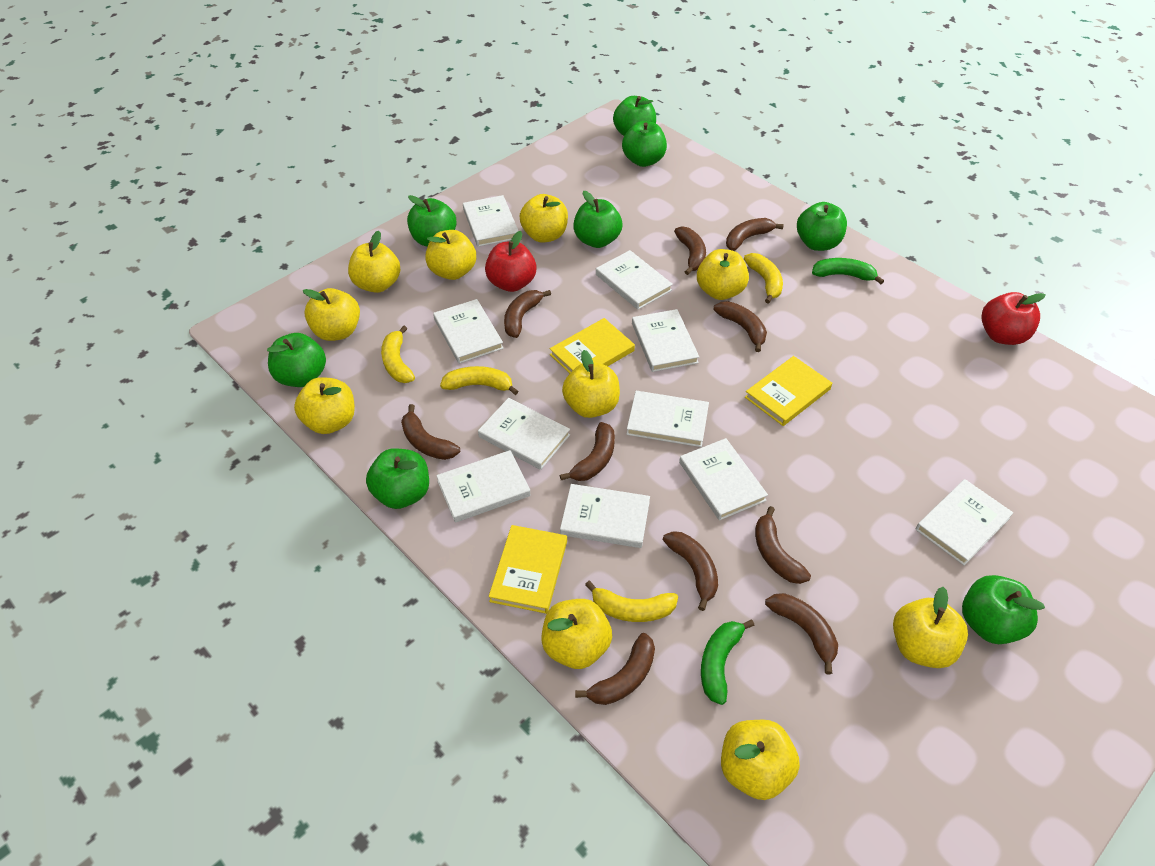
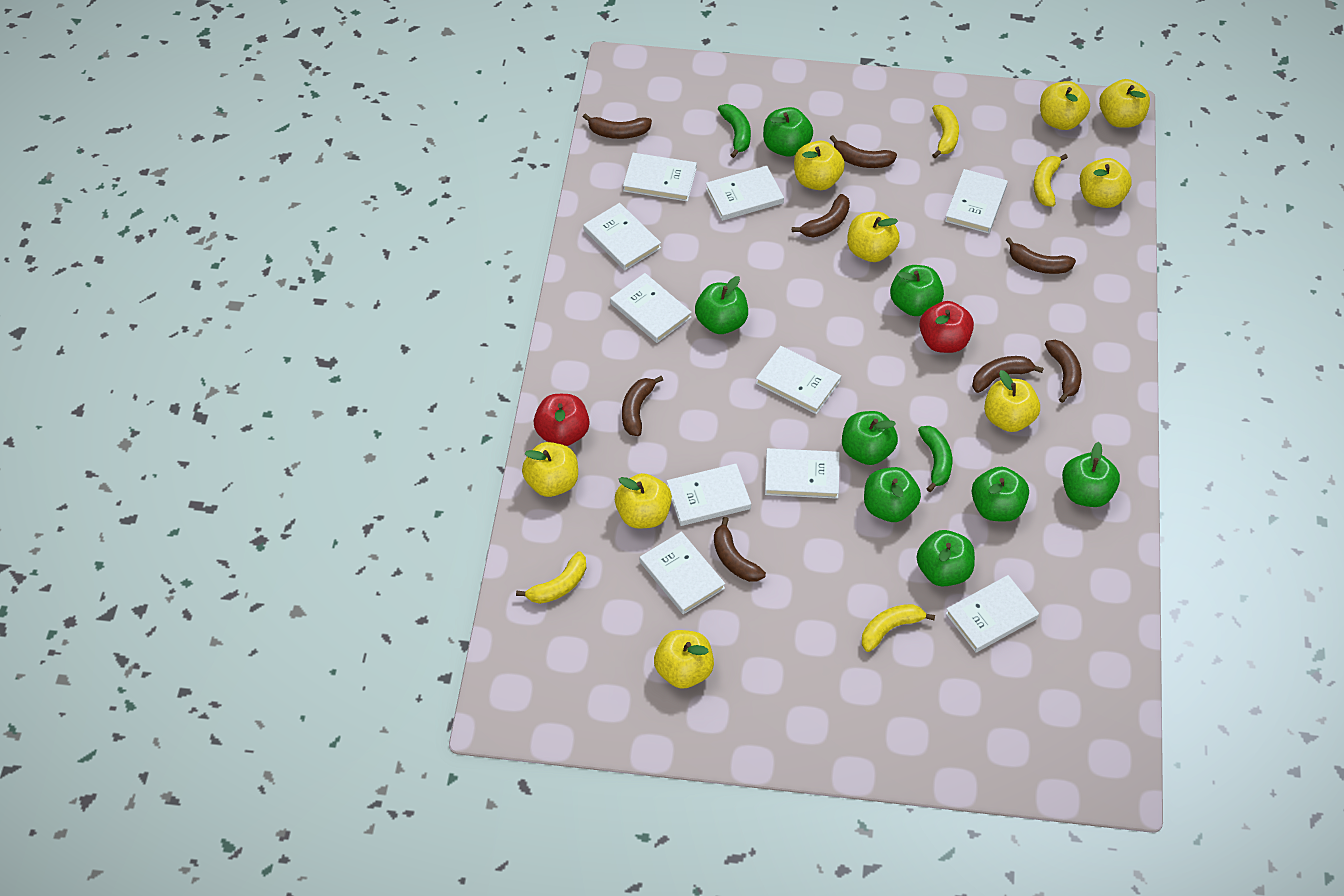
brown banana: 10 -> 8
yellow apple: 10 -> 9
yellow book: 3 -> 0

